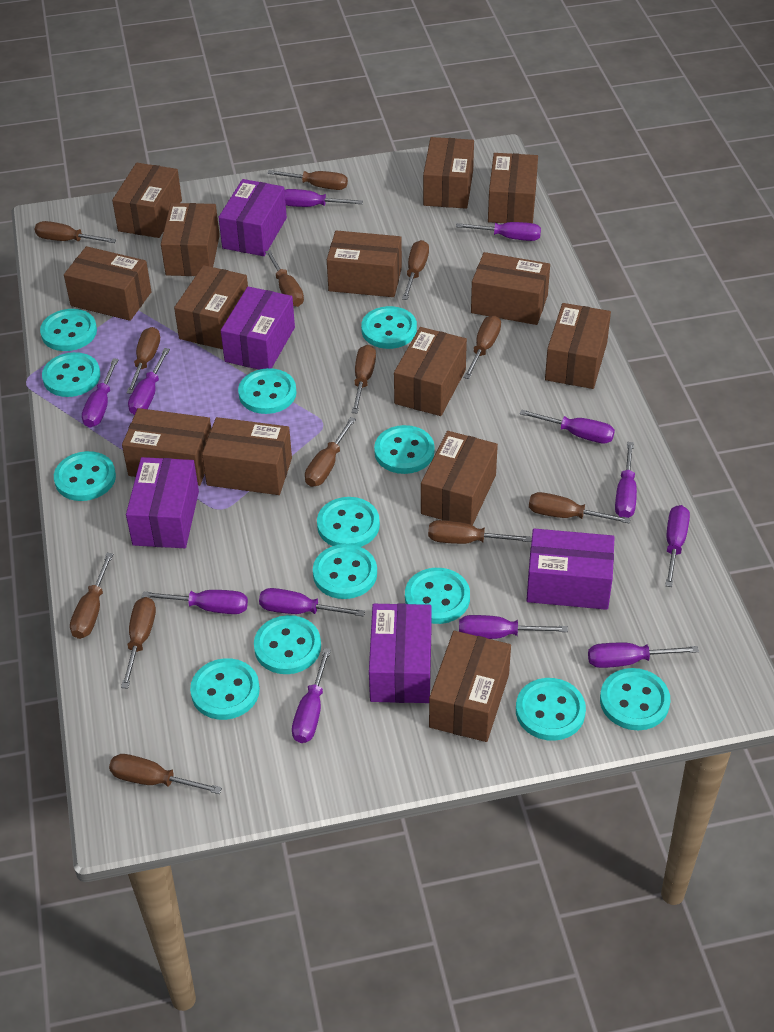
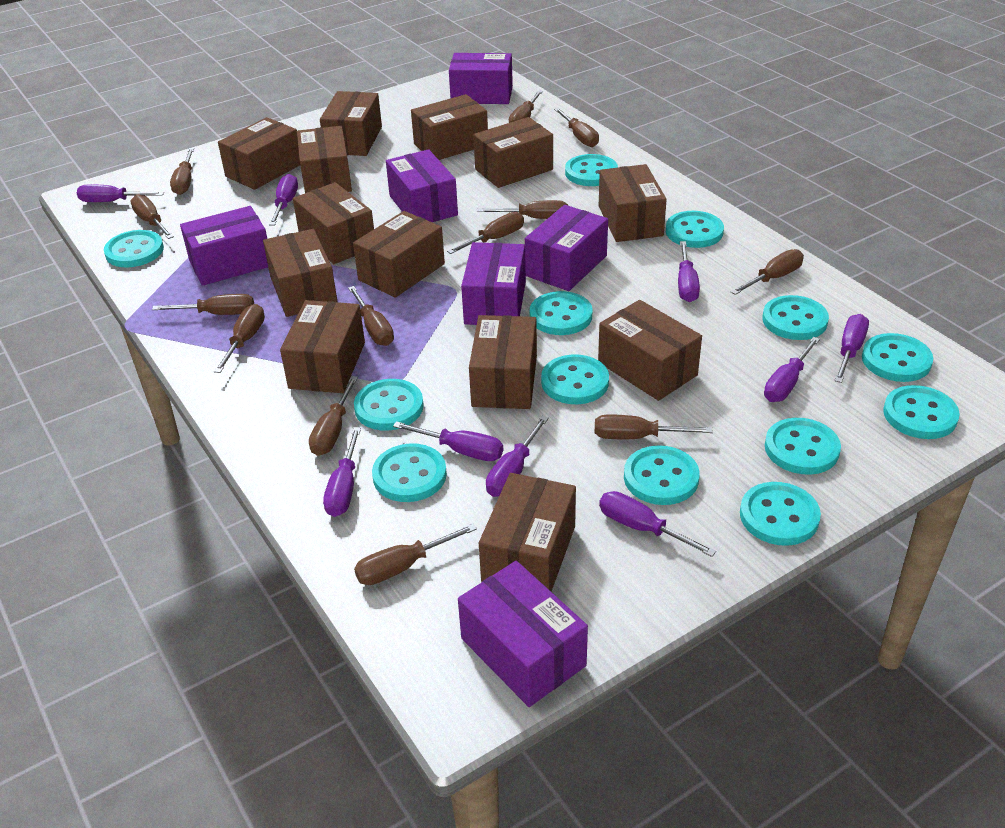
brown box: 14 -> 13
purple box: 5 -> 6
purple screwdriver: 12 -> 9

